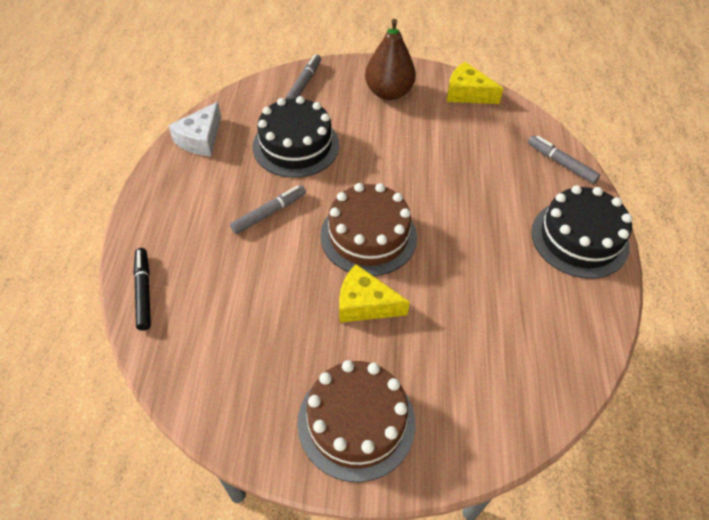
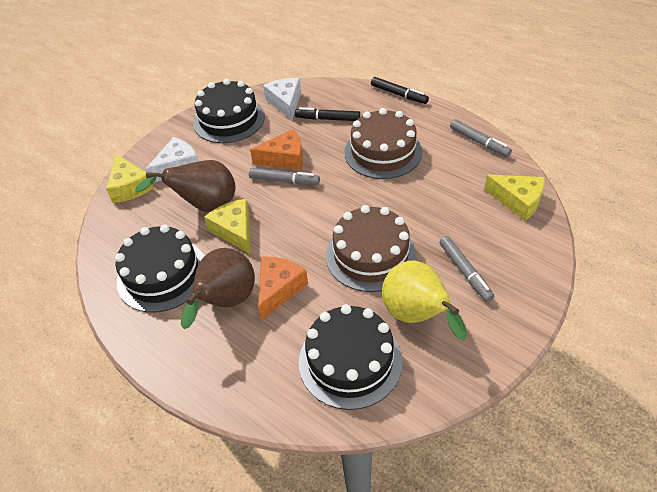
black cake: 2 -> 3
black marker: 1 -> 2
brown pear: 1 -> 2
orange cheese: 0 -> 2
white cheese: 1 -> 2
yellow cheese: 2 -> 3
yellow pear: 0 -> 1

